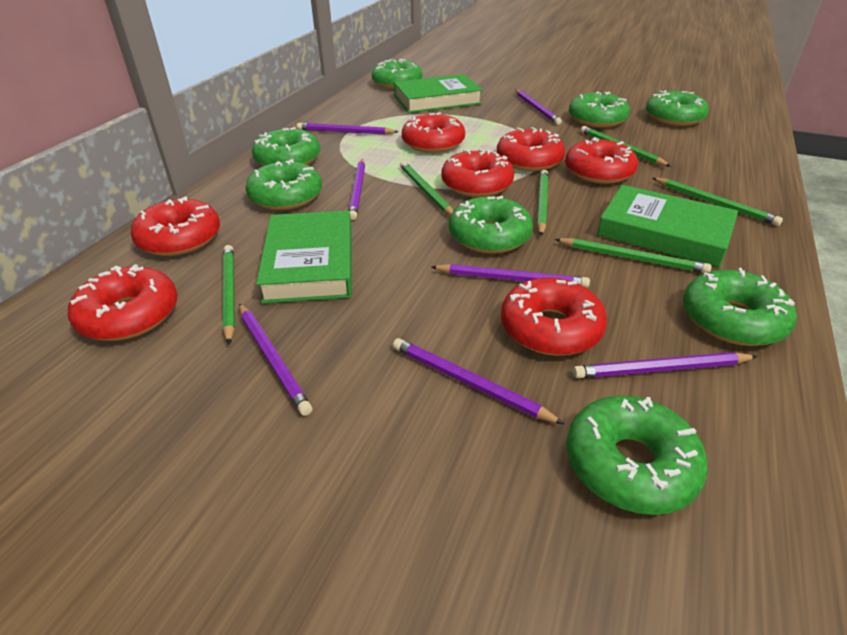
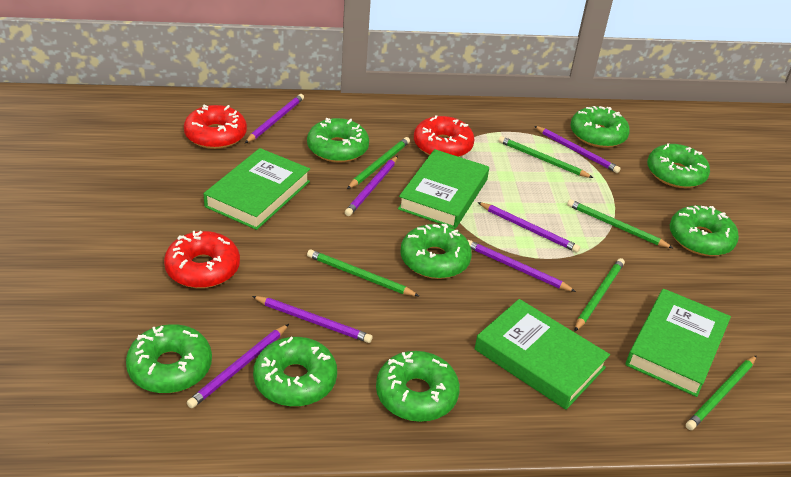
green book: 3 -> 4
red donut: 7 -> 3

